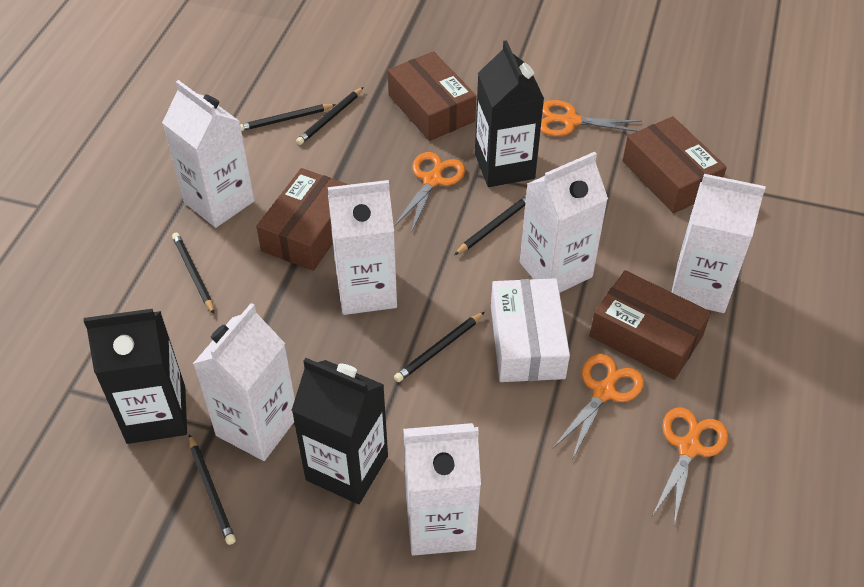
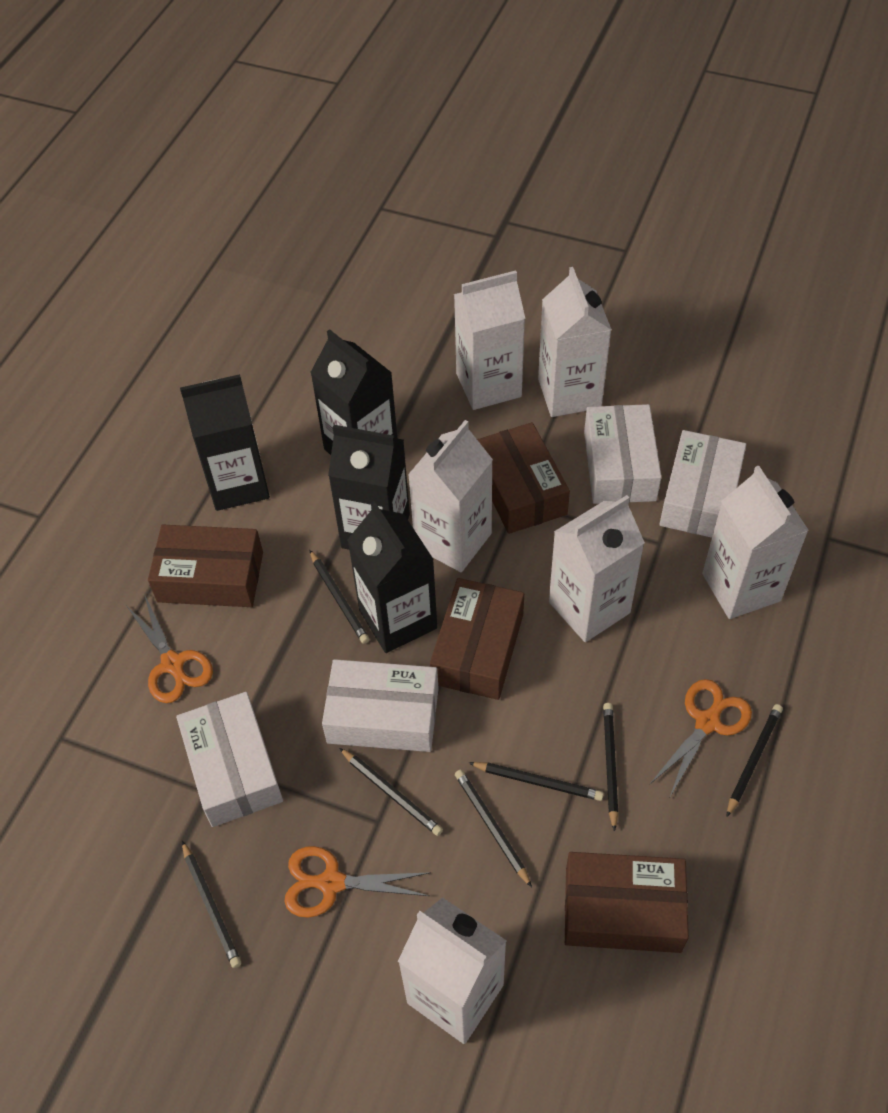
black carton: 3 -> 4
black pencil: 6 -> 7
orange scissors: 4 -> 3
white box: 1 -> 4

